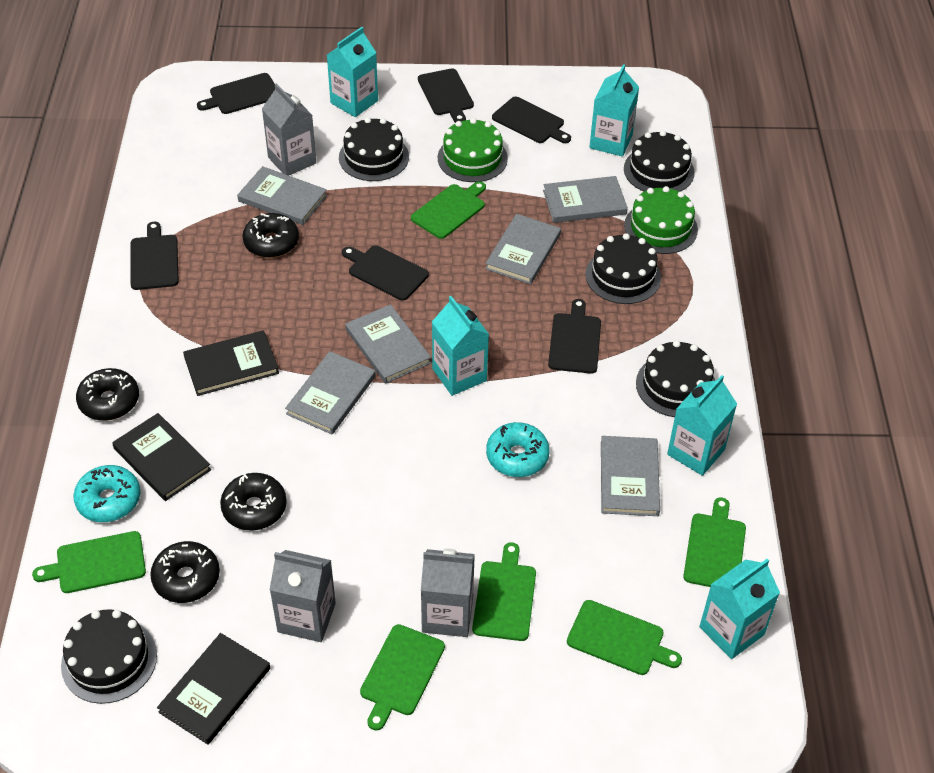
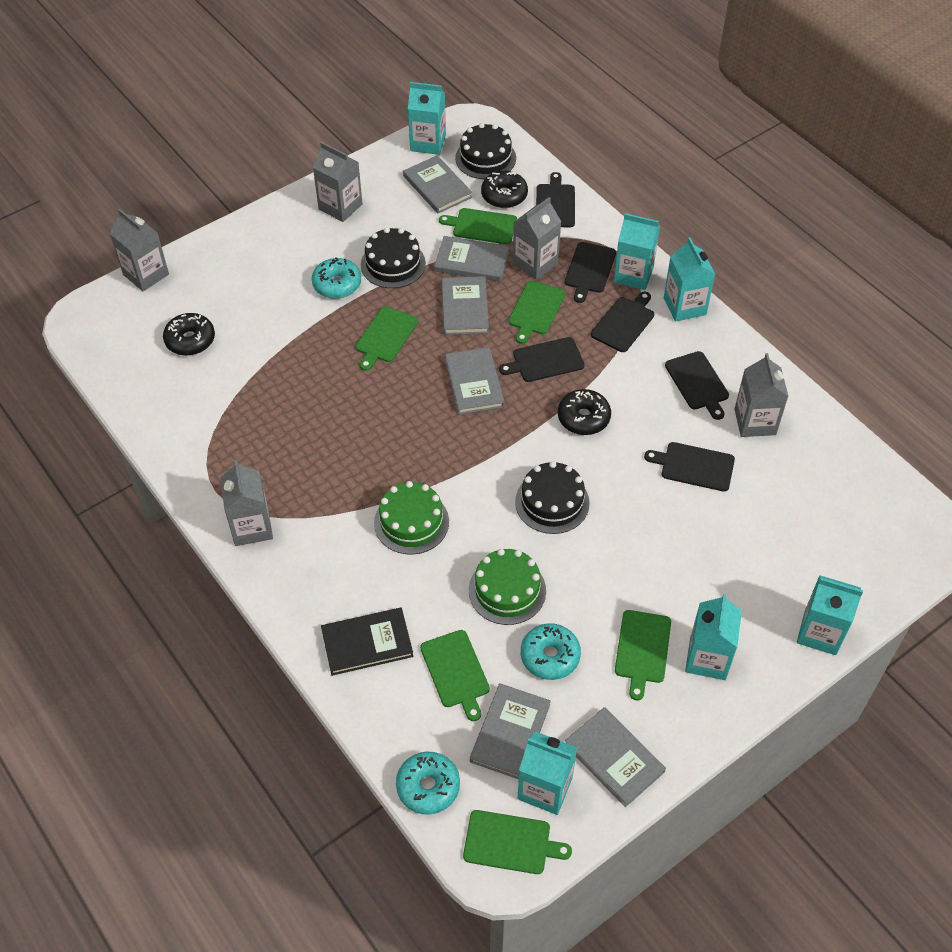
black book: 3 -> 1
black cake: 5 -> 3
black donut: 4 -> 3
grey carton: 3 -> 5
turquoise carton: 5 -> 6
turquoise donut: 2 -> 3

